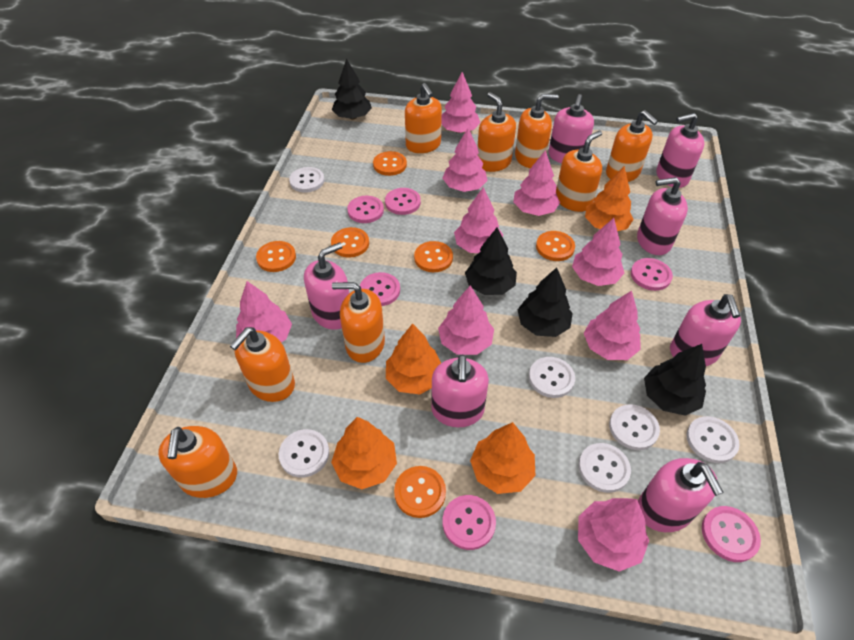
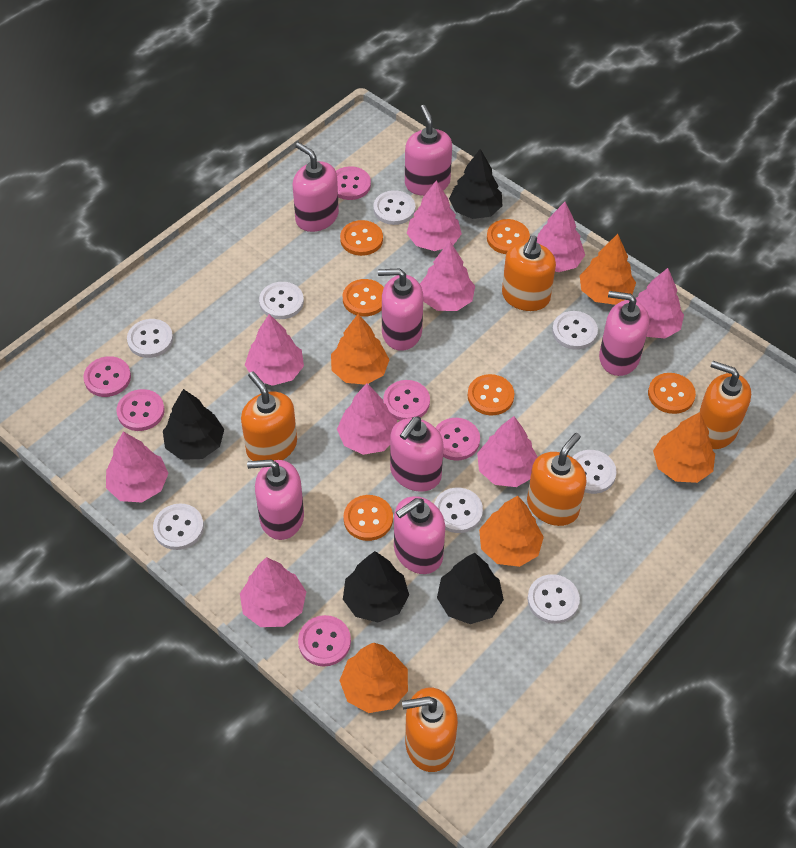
orange soap dispenser: 8 -> 5
orange tree: 4 -> 5
white button: 6 -> 8

